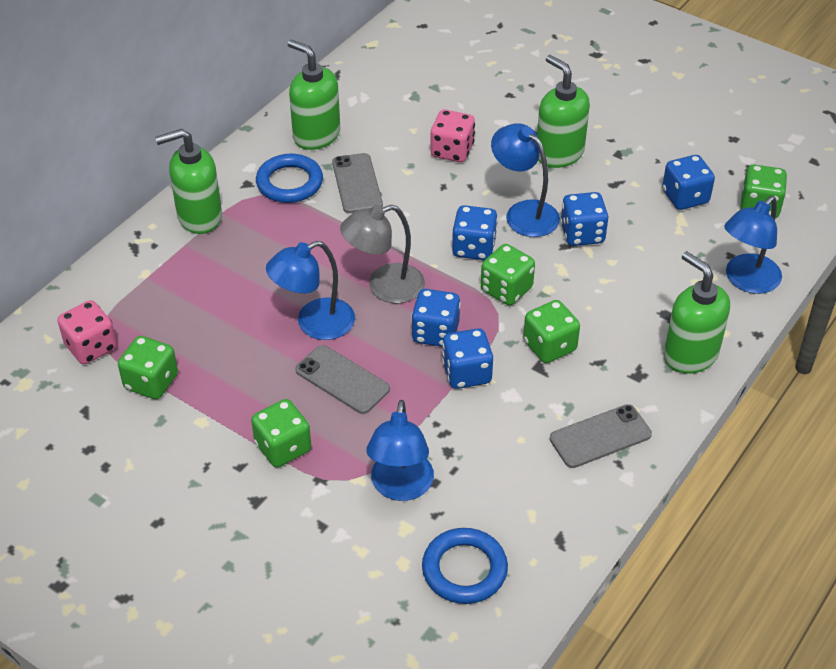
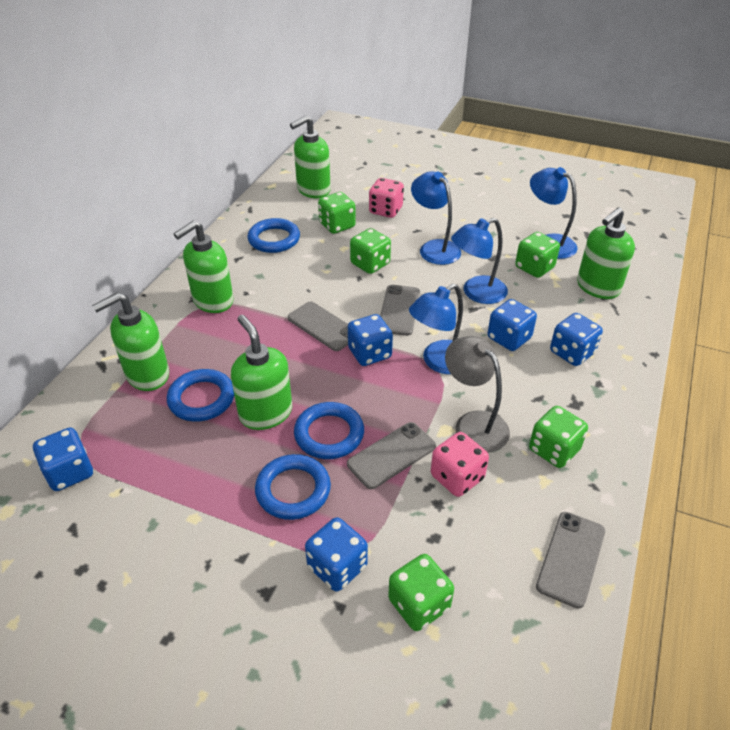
blue ring: 2 -> 4
green soap dispenser: 4 -> 5
grey phone: 3 -> 4

